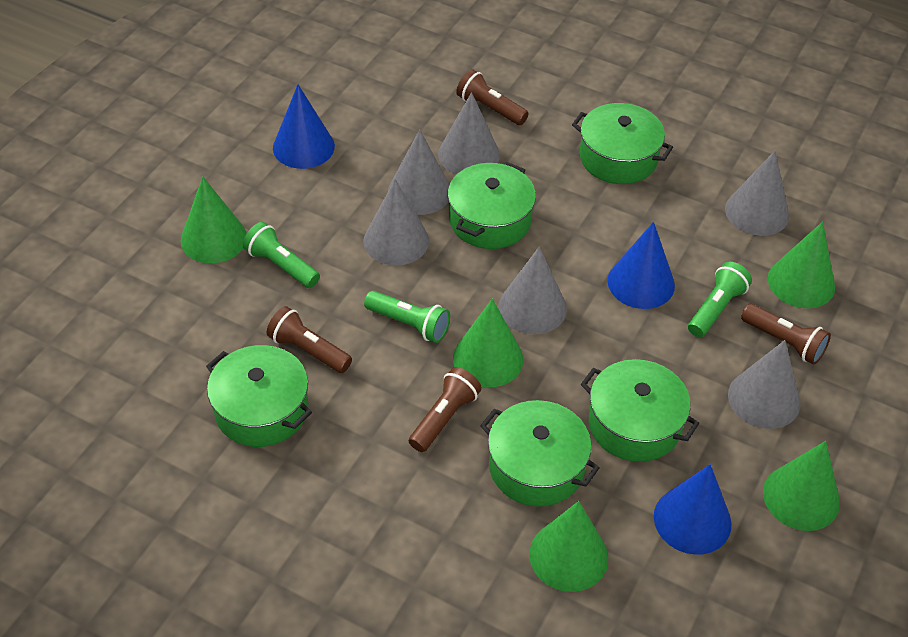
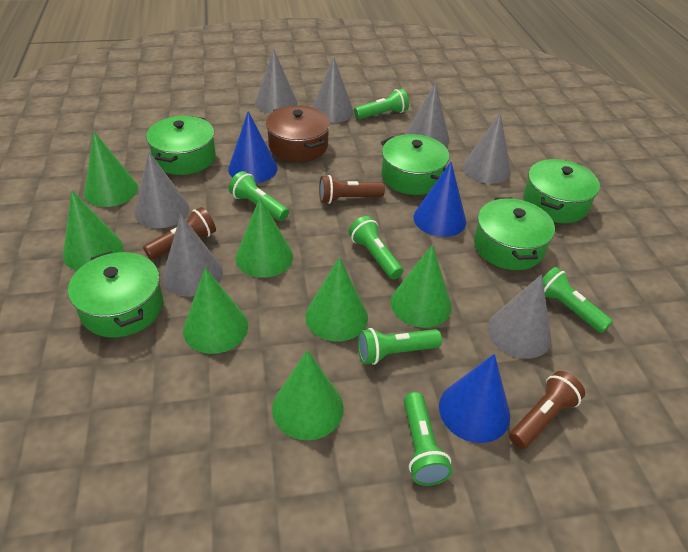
brown flashlight: 4 -> 3
brown pot: 0 -> 1
green cone: 5 -> 7
green flashlight: 3 -> 6
grey cone: 6 -> 7

